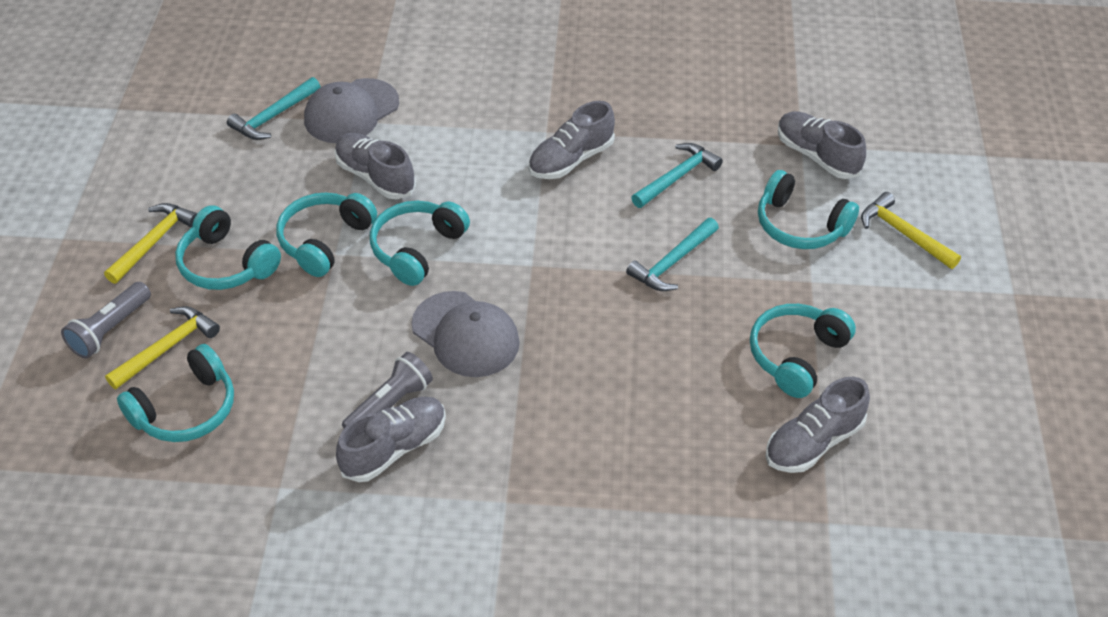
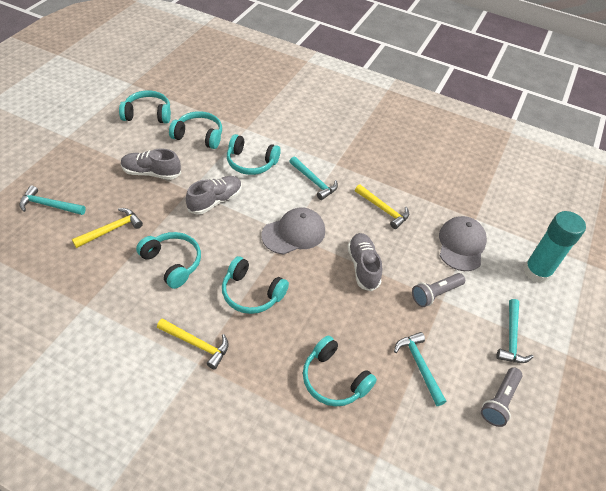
grey shoe: 5 -> 3
turquoise glue stick: 0 -> 1
turquoise hammer: 3 -> 4

